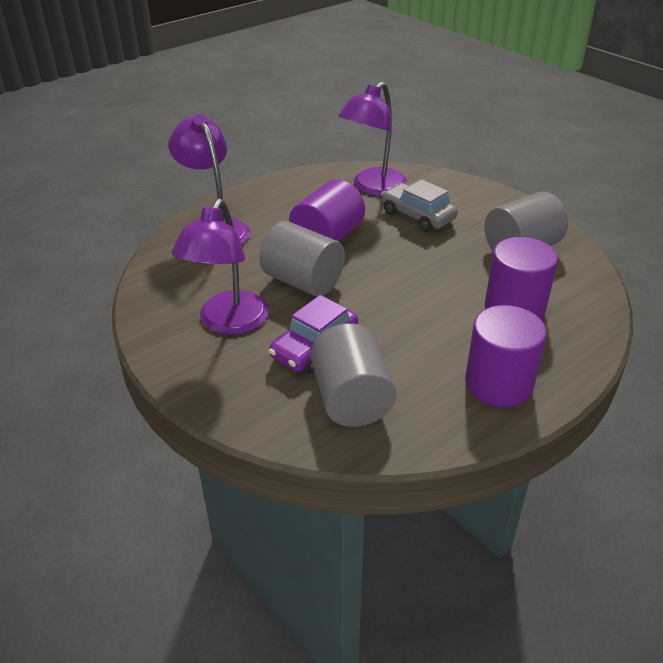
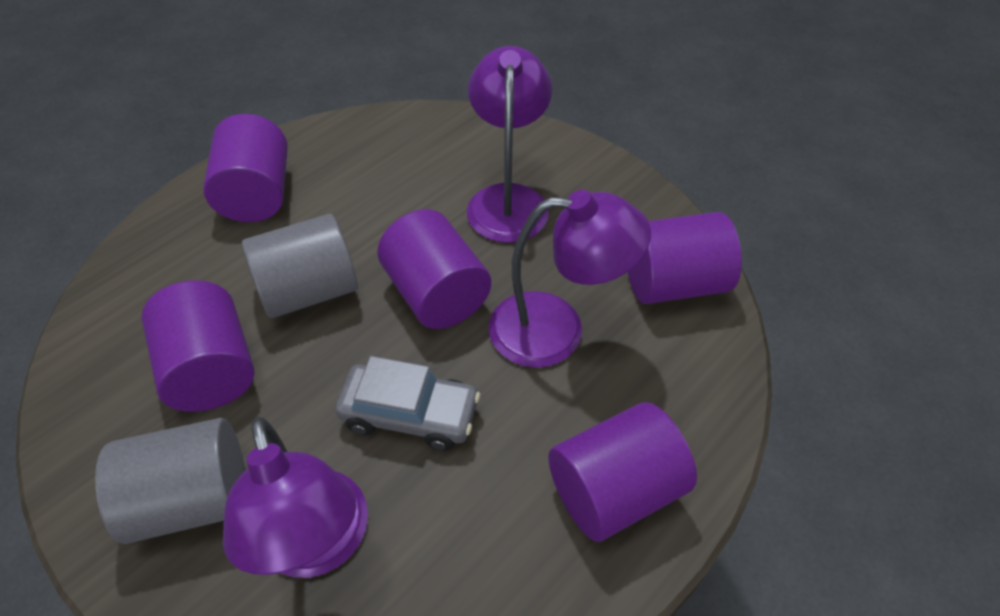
grey cylinder: 3 -> 2
purple car: 1 -> 0
purple cylinder: 3 -> 5

